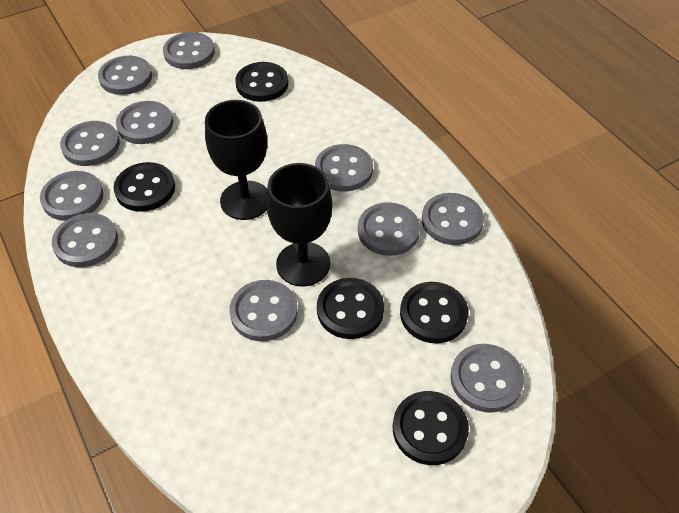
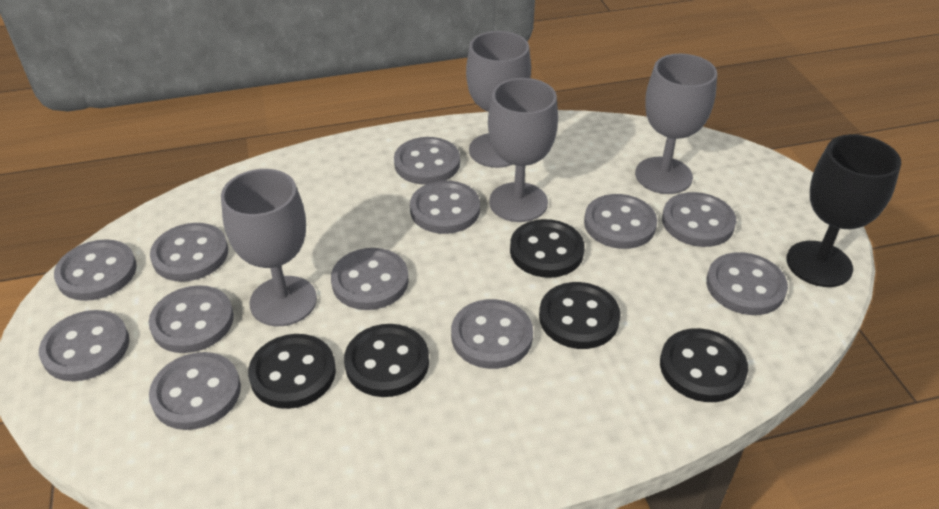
black goblet: 2 -> 1
grey button: 11 -> 12
grey goblet: 0 -> 4

